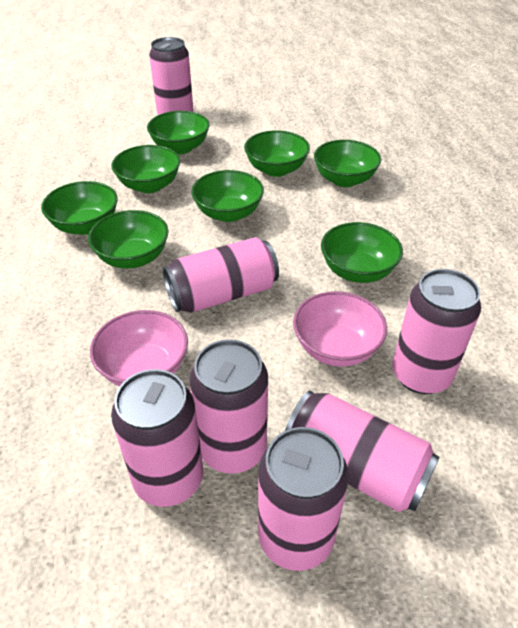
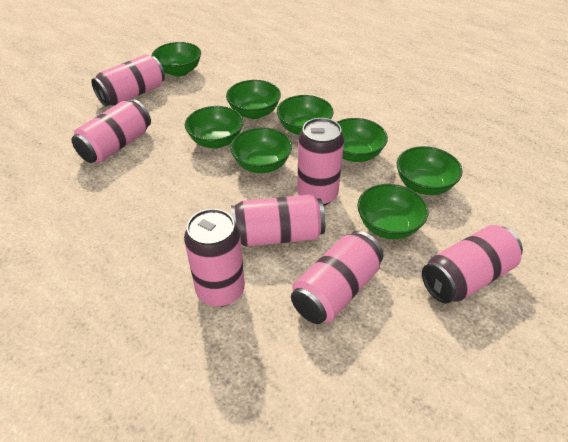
pink bowl: 2 -> 0

